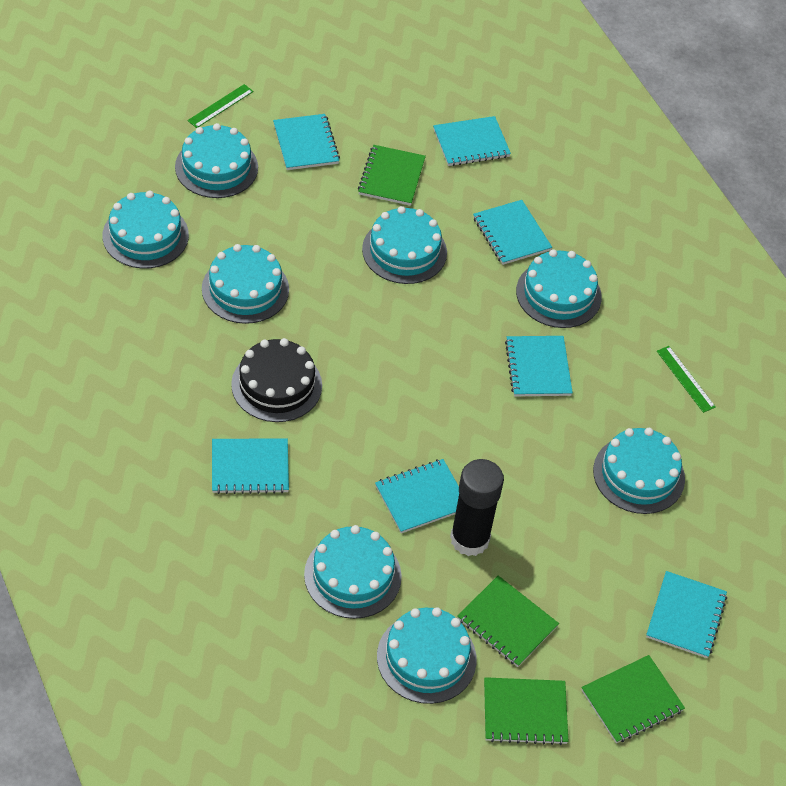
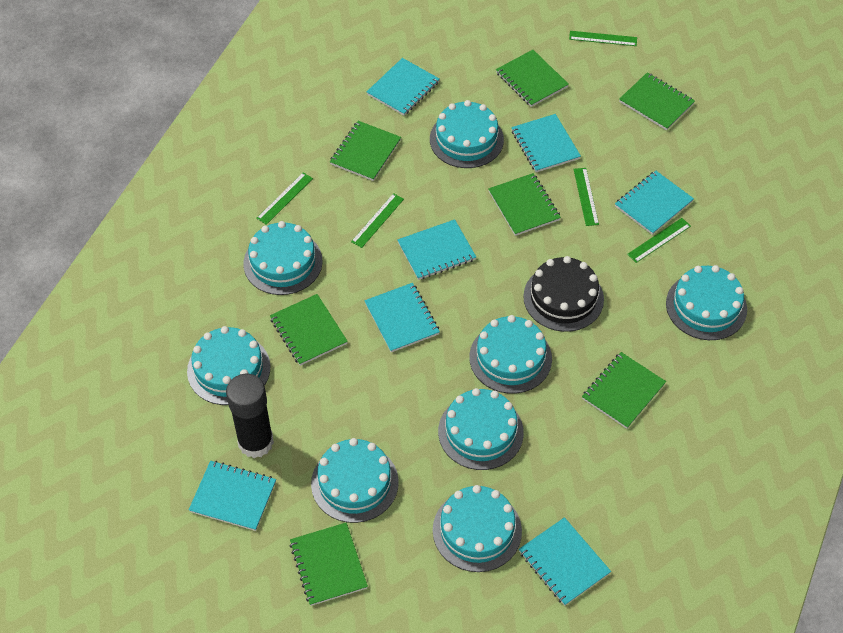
green notebook: 4 -> 7
green ruler: 2 -> 5

